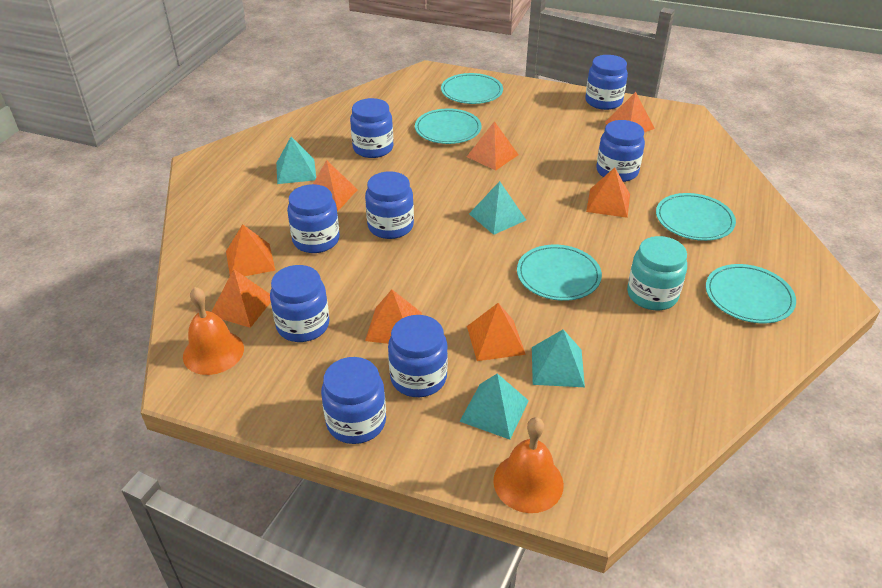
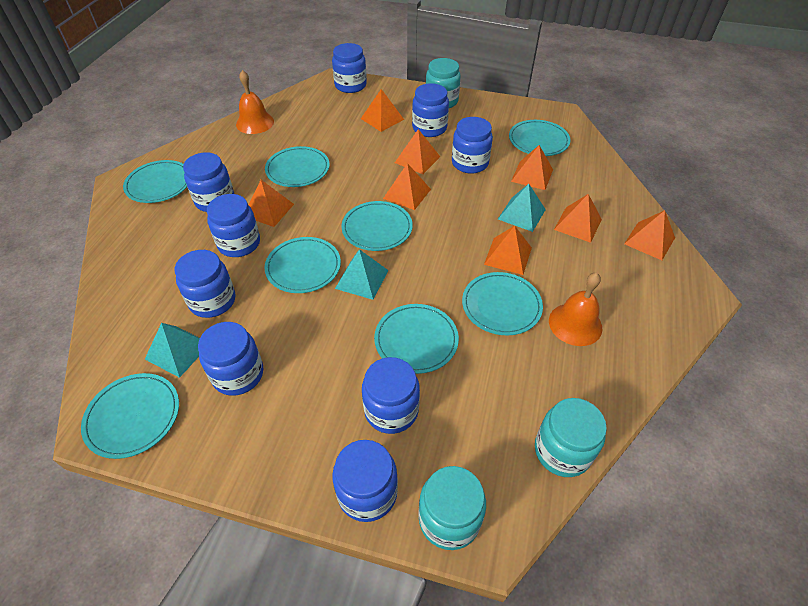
blue jar: 8 -> 9
turquoise jar: 1 -> 3
turquoise plate: 5 -> 8
turquoise pyramid: 4 -> 3

